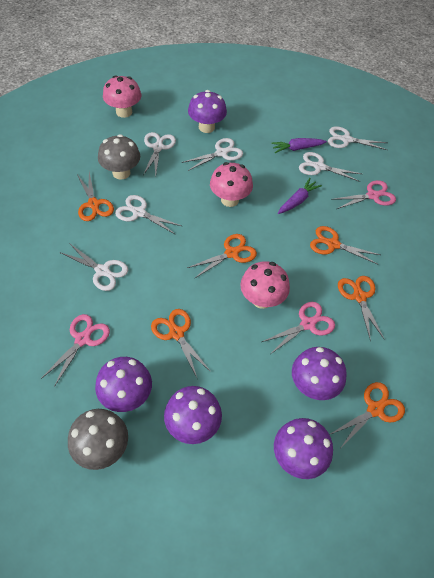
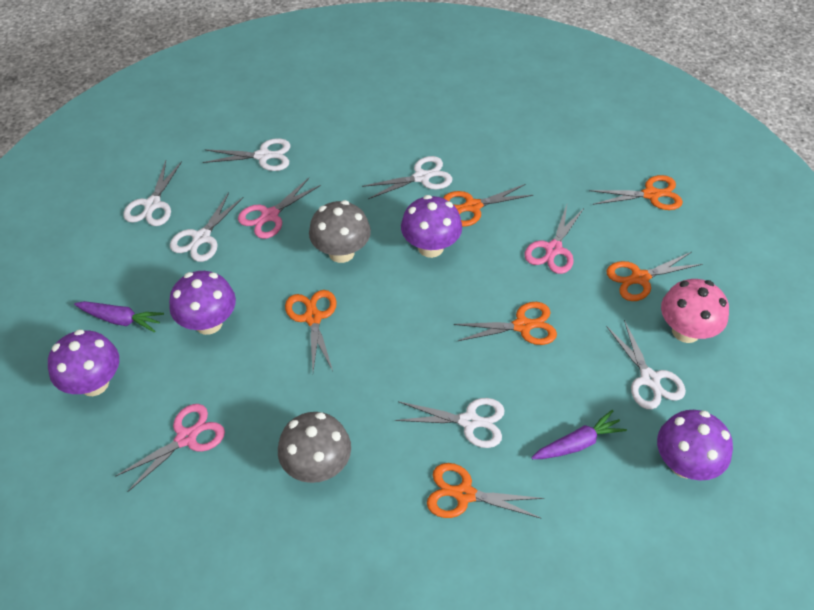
pink mushroom: 3 -> 1
purple mushroom: 5 -> 4

